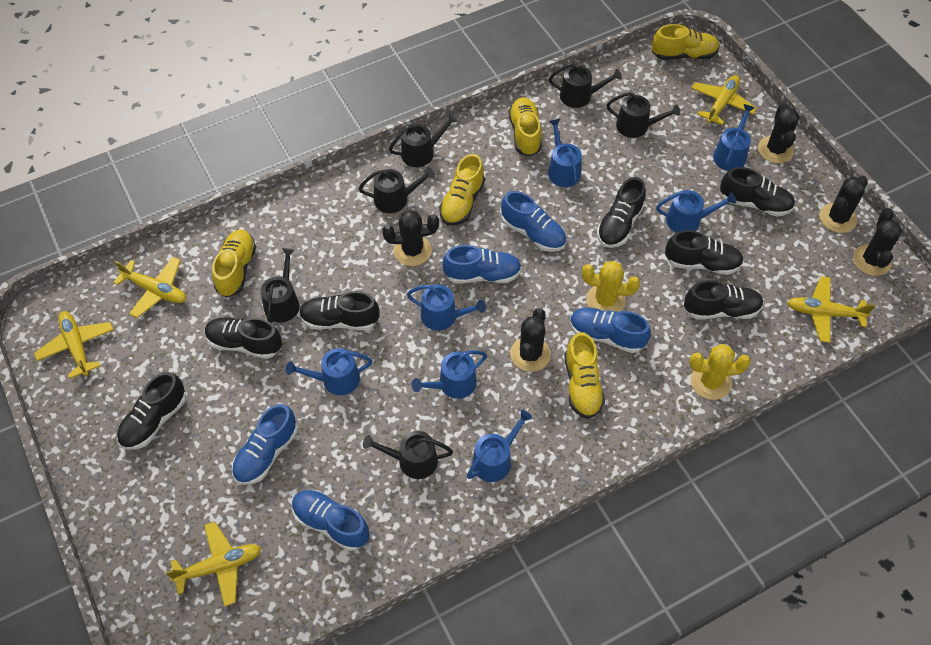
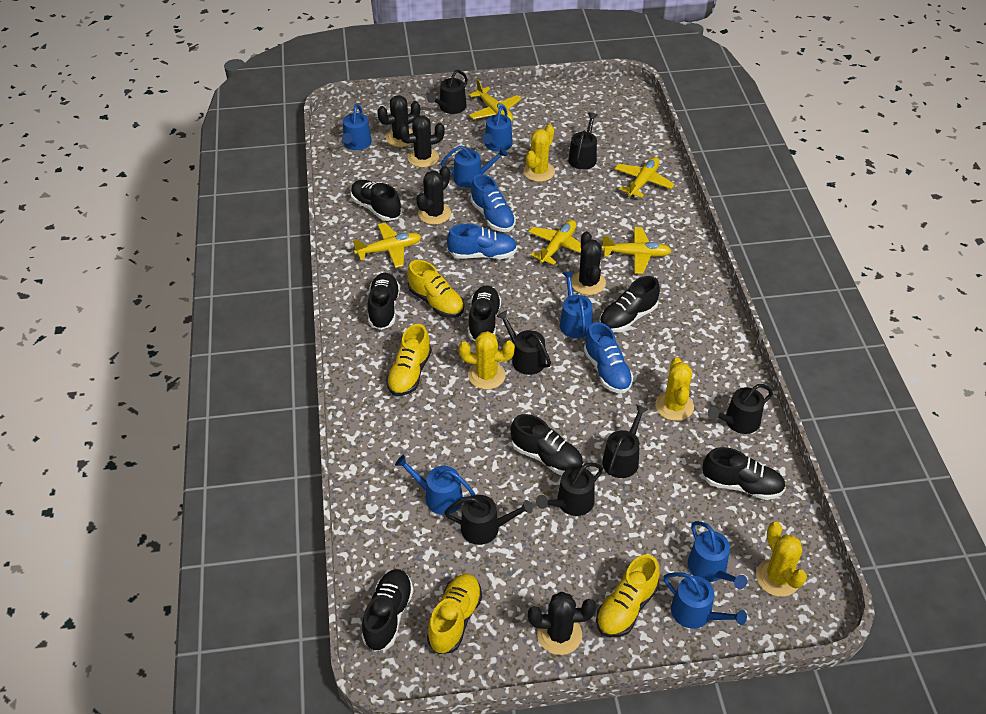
black watering can: 6 -> 7
blue shoe: 5 -> 3
yellow cactus: 2 -> 4
yellow shoe: 5 -> 4

